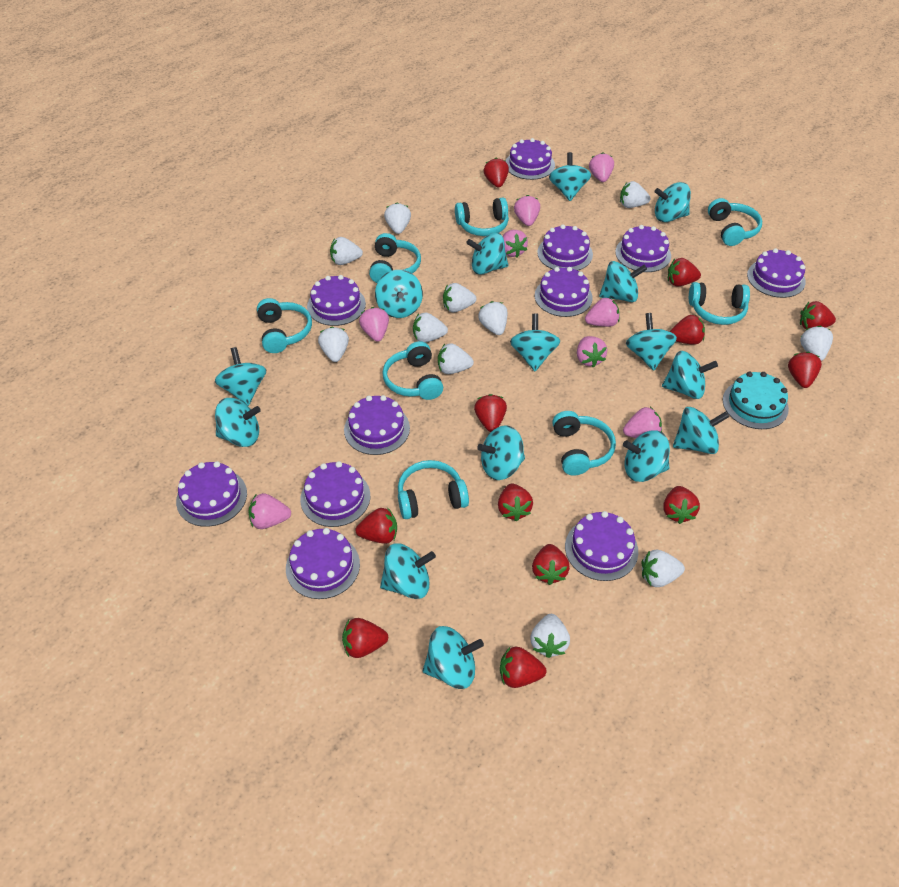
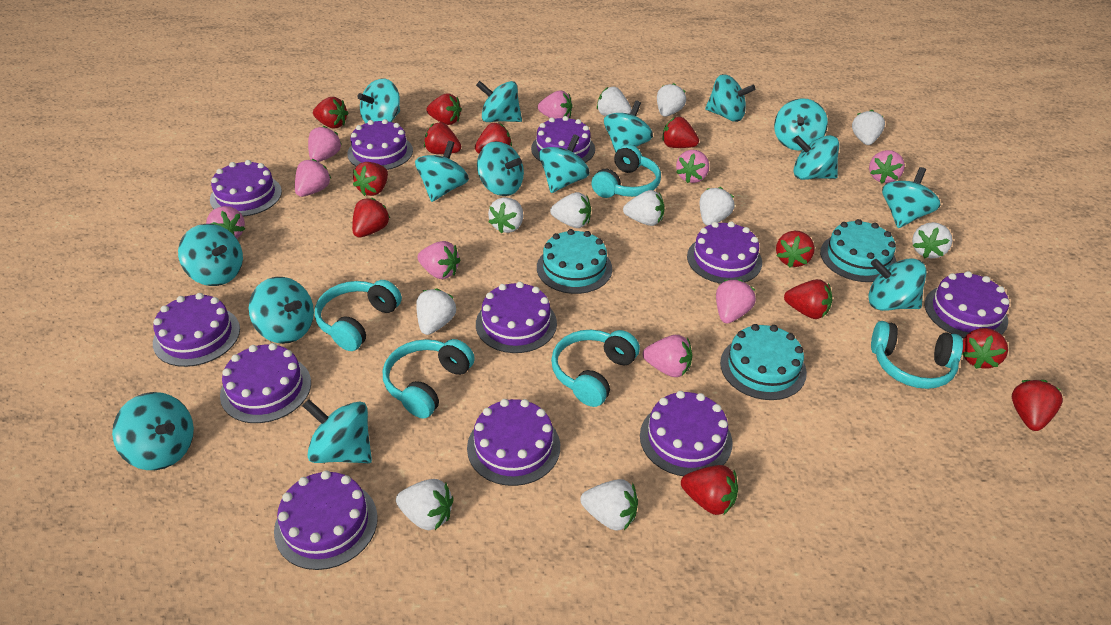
pink strawberry: 8 -> 9
turquoise cake: 1 -> 3
turquoise headphones: 8 -> 5

